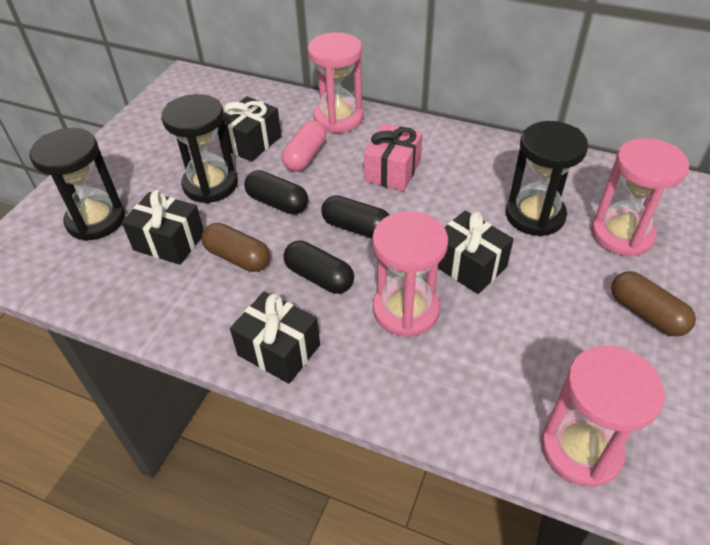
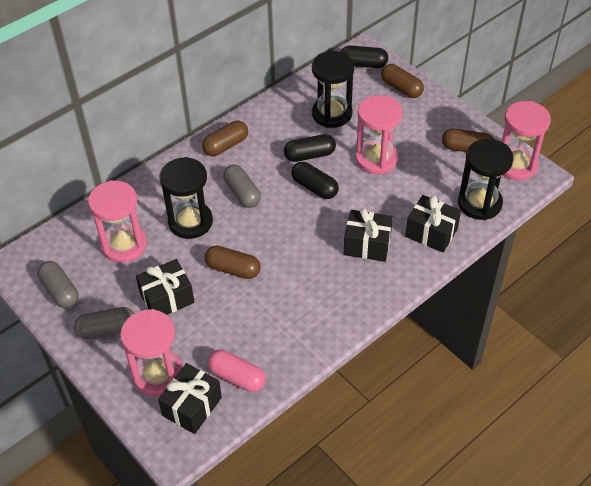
brown capsule: 2 -> 4
grey capsule: 0 -> 3
pink gift: 1 -> 0

